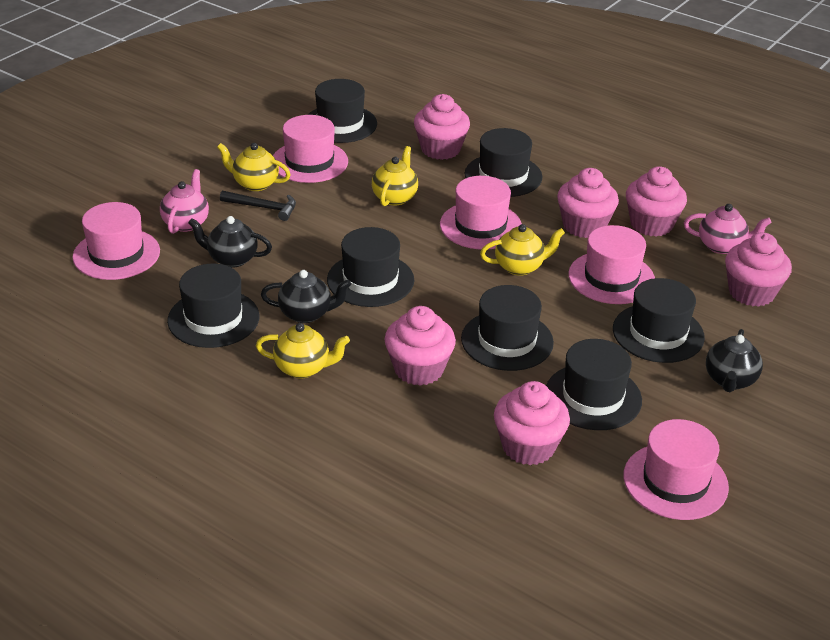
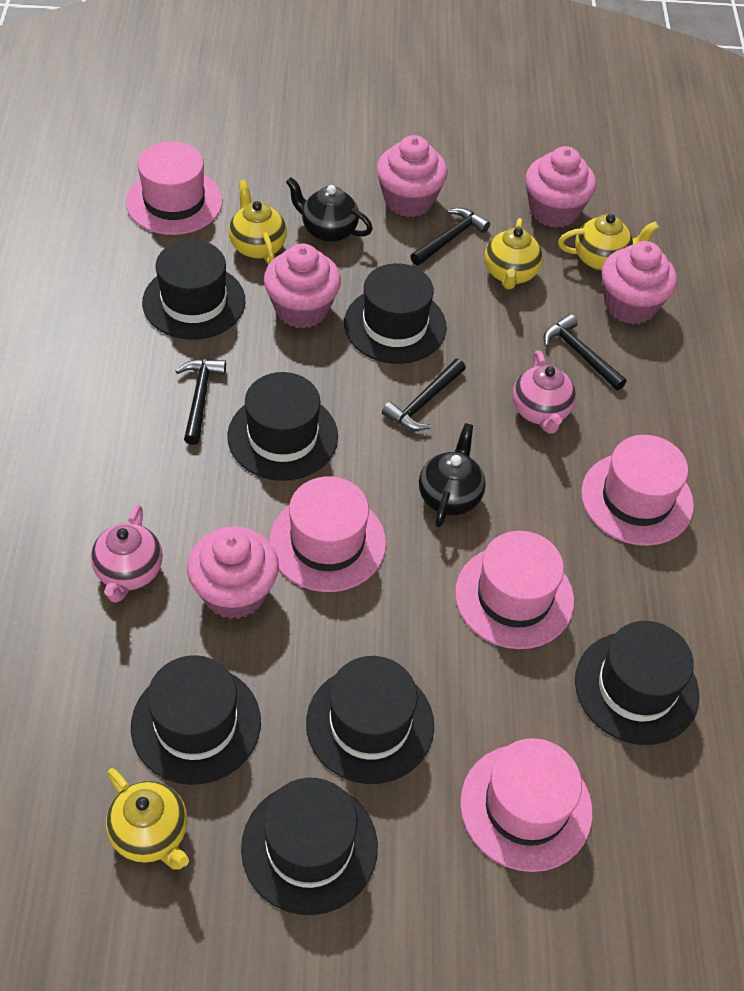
black hammer: 1 -> 4
black teapot: 3 -> 2
pink cupcake: 6 -> 5

